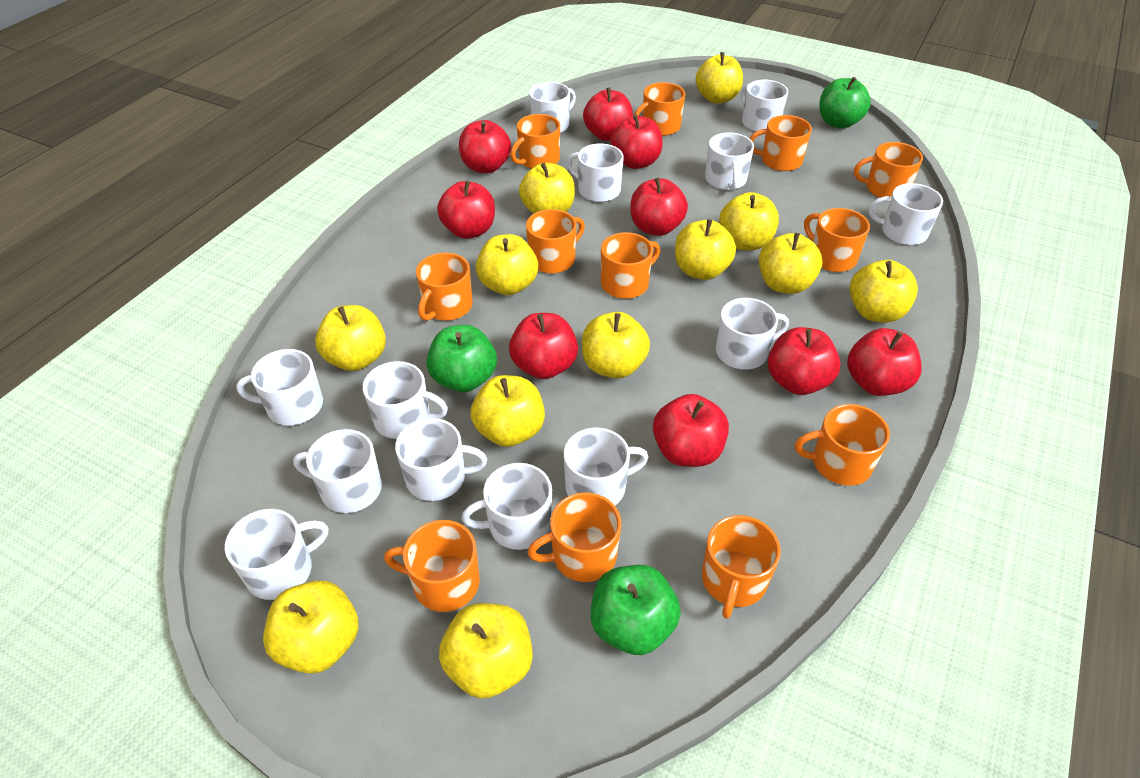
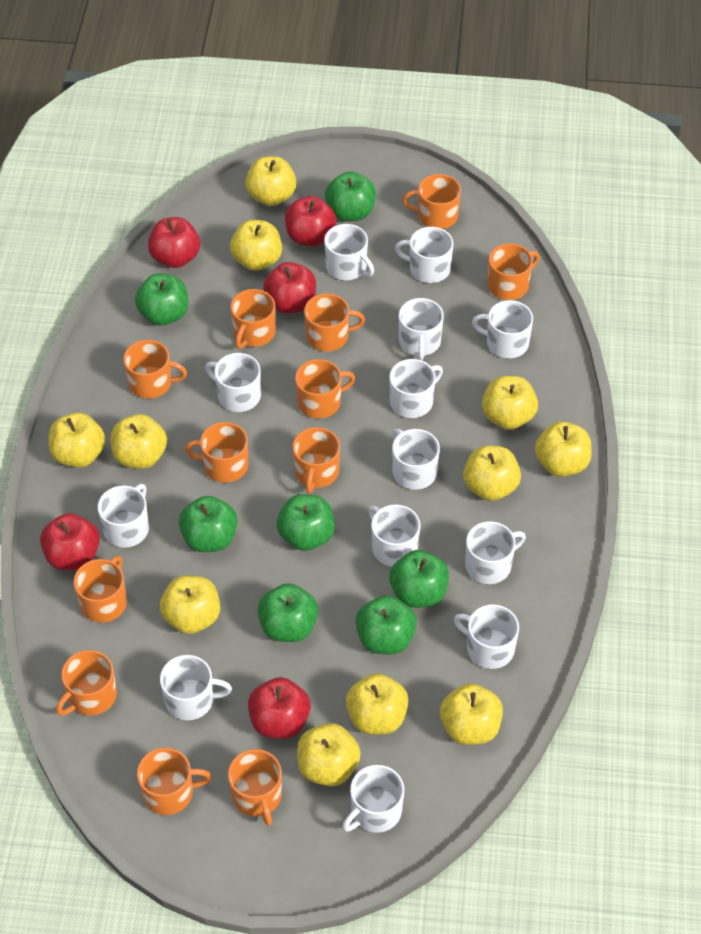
green apple: 3 -> 7
red apple: 9 -> 5
yellow apple: 12 -> 11

